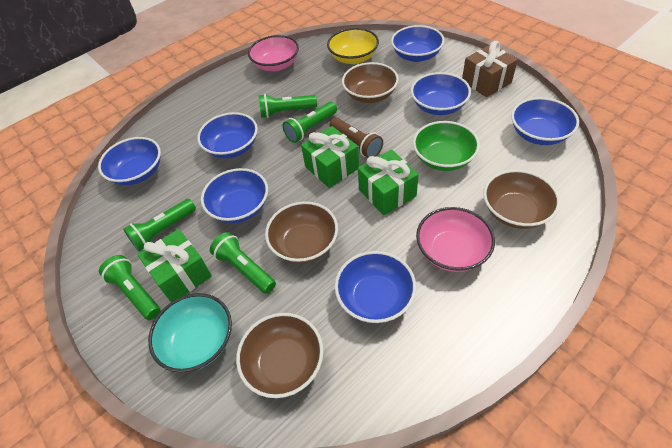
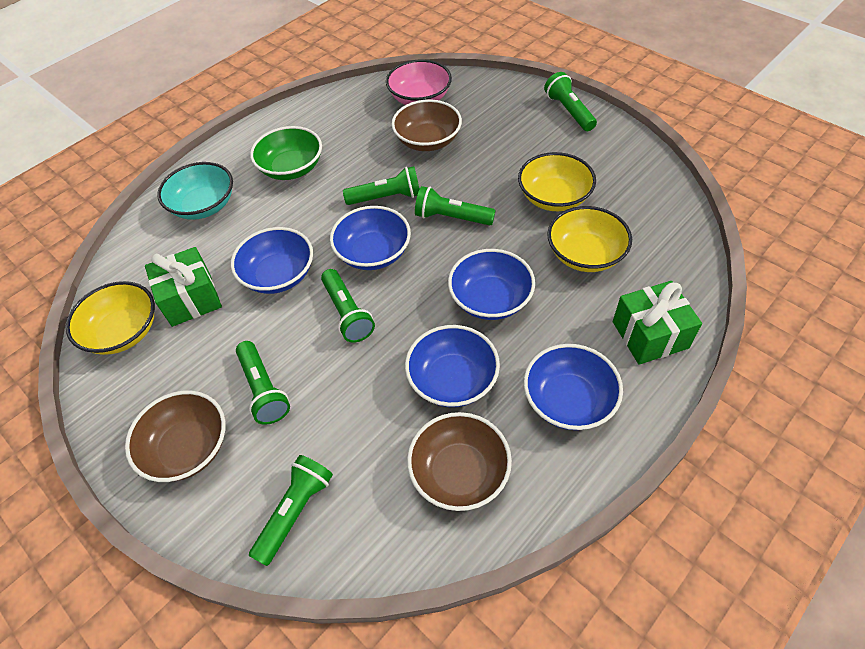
blue bowl: 7 -> 5
brown bowl: 4 -> 3
brown flashlight: 1 -> 0
brown gift: 1 -> 0
green flashlight: 5 -> 6
green gift: 3 -> 2
pink bowl: 2 -> 1
yellow bowl: 1 -> 3

